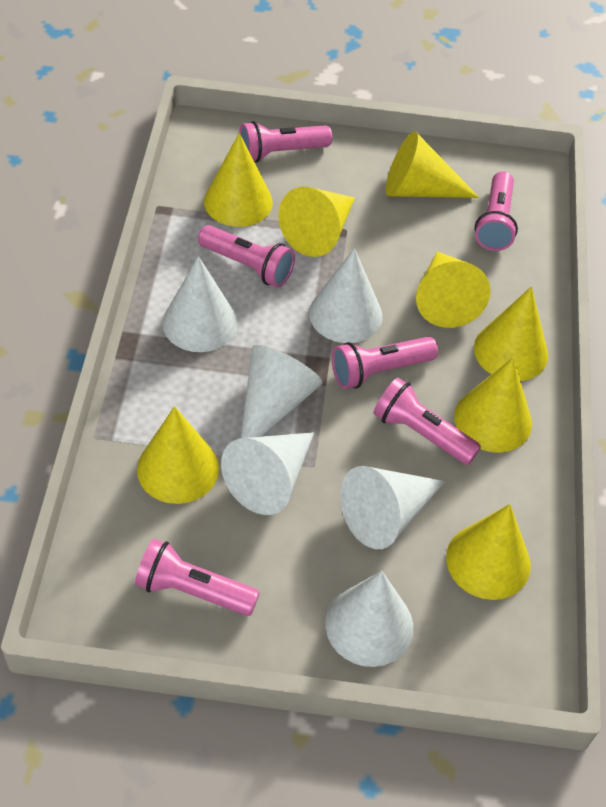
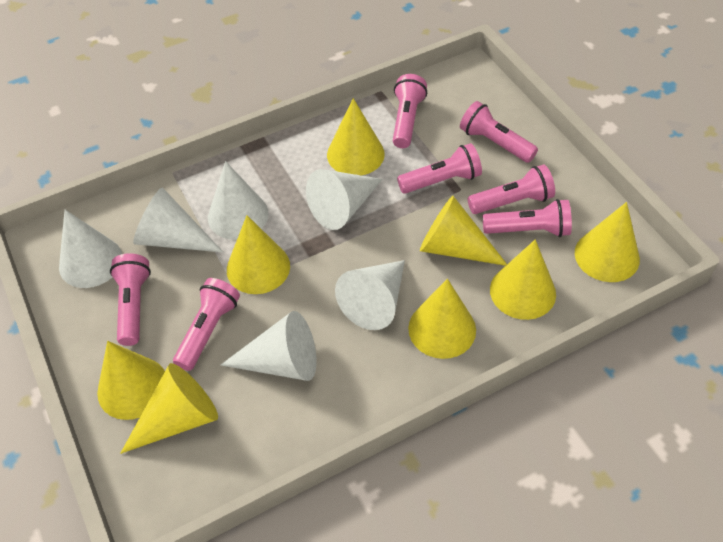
pink flashlight: 6 -> 7

